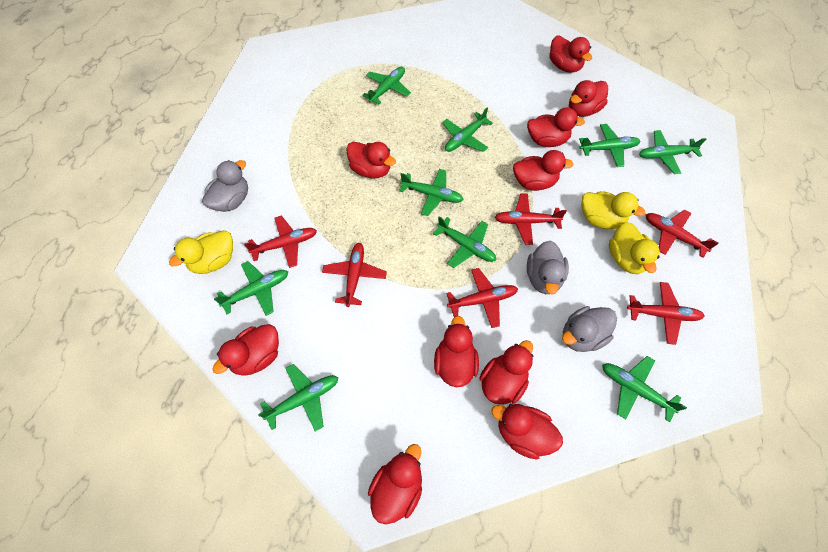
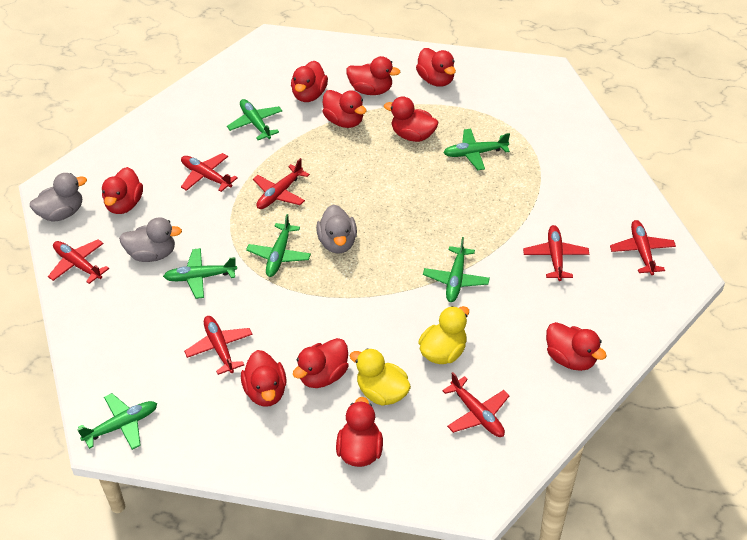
green plane: 9 -> 6
red plane: 6 -> 7
yellow duck: 3 -> 2

